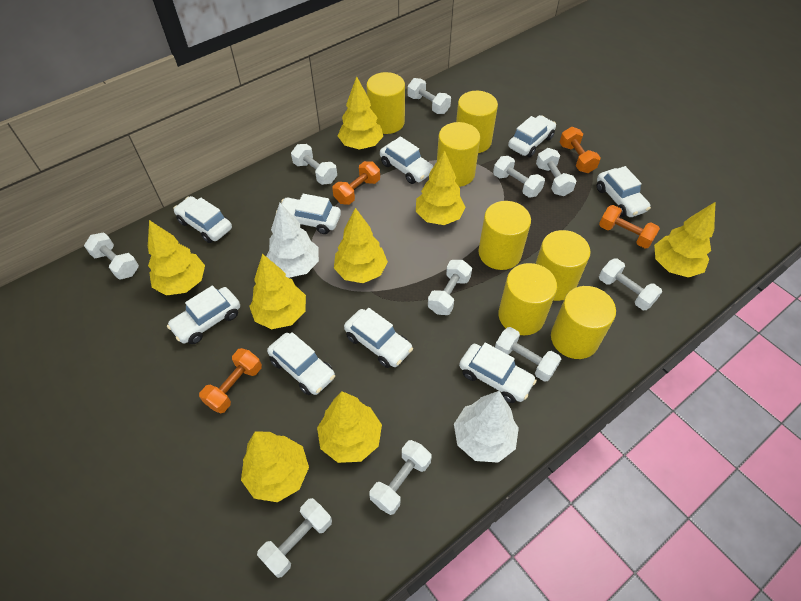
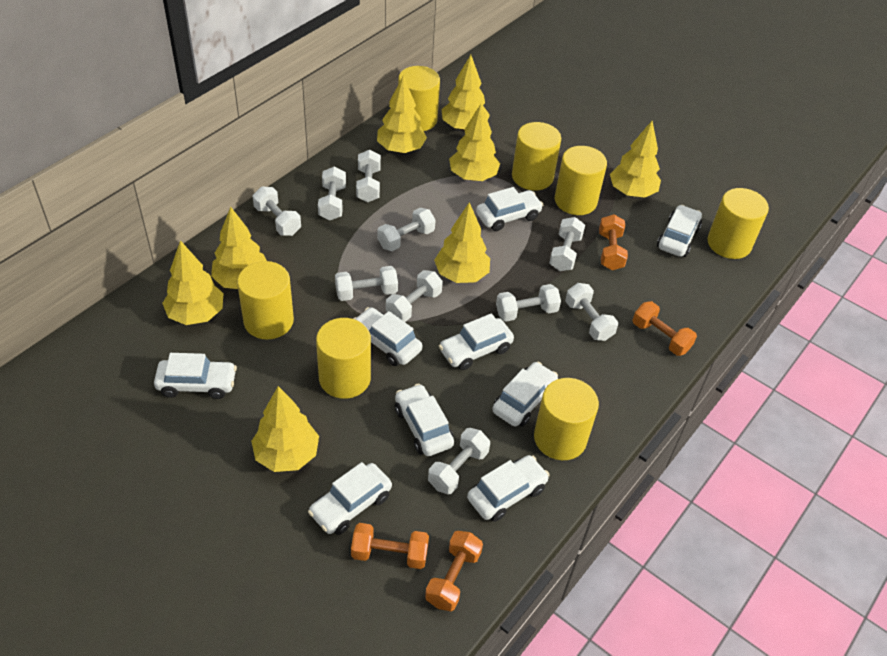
white tree: 2 -> 0

